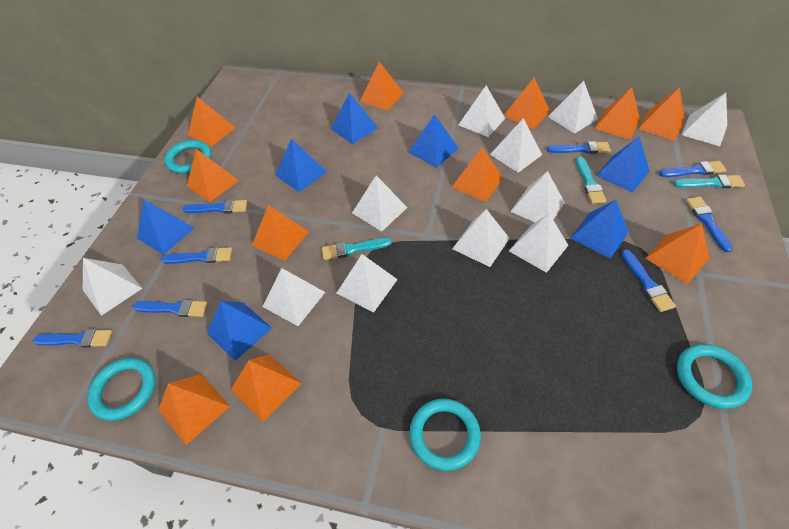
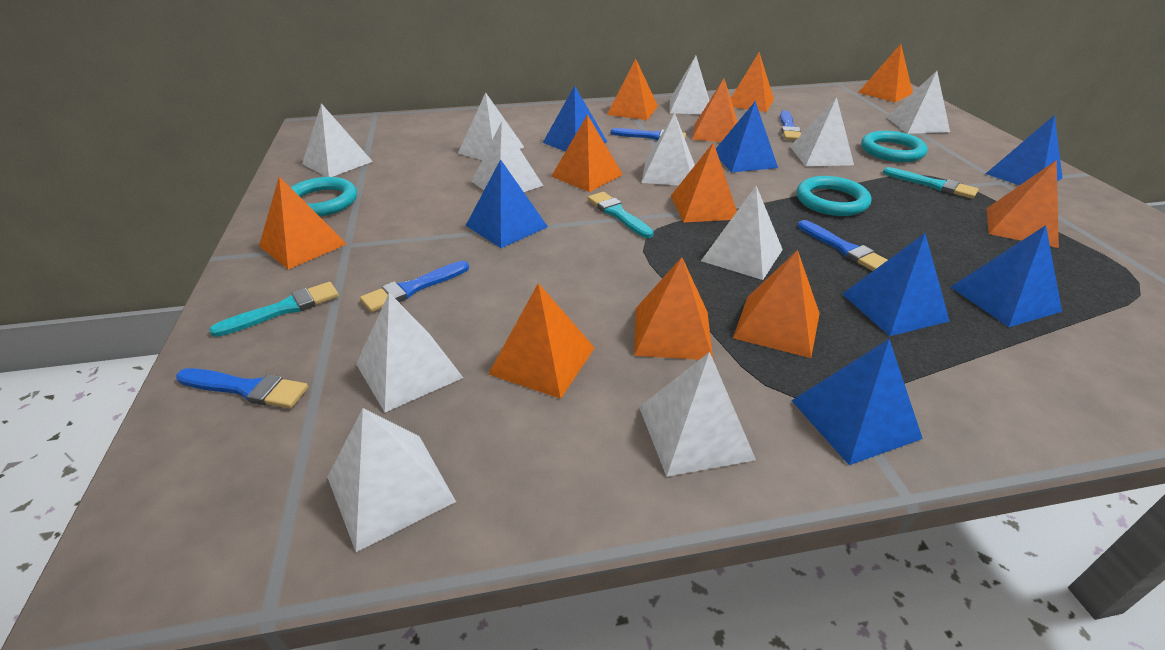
blue brush: 8 -> 5
turquoise ring: 4 -> 3

